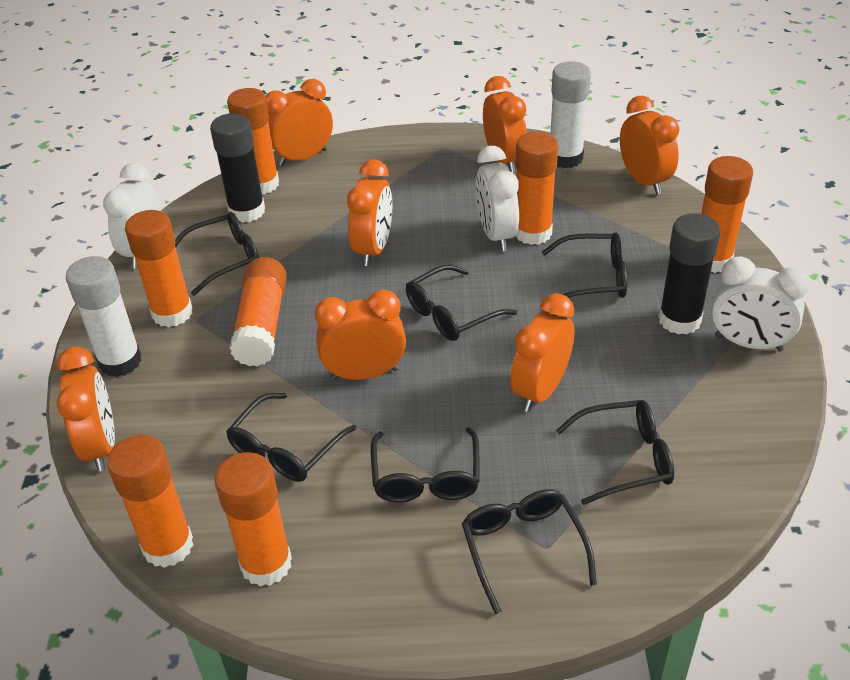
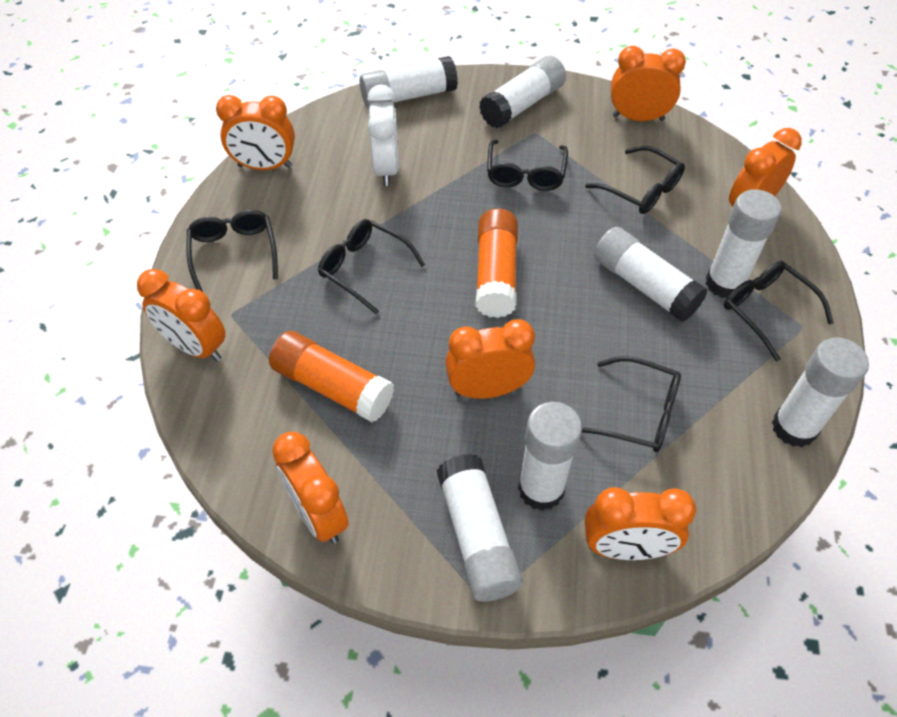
black glasses: 7 -> 6
black glue stick: 2 -> 0
orange glue stick: 7 -> 2
white clock: 3 -> 1
white glue stick: 2 -> 7

